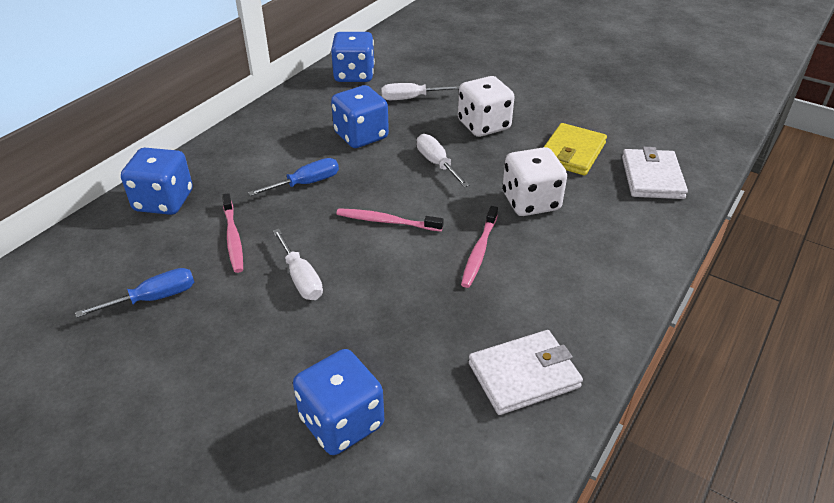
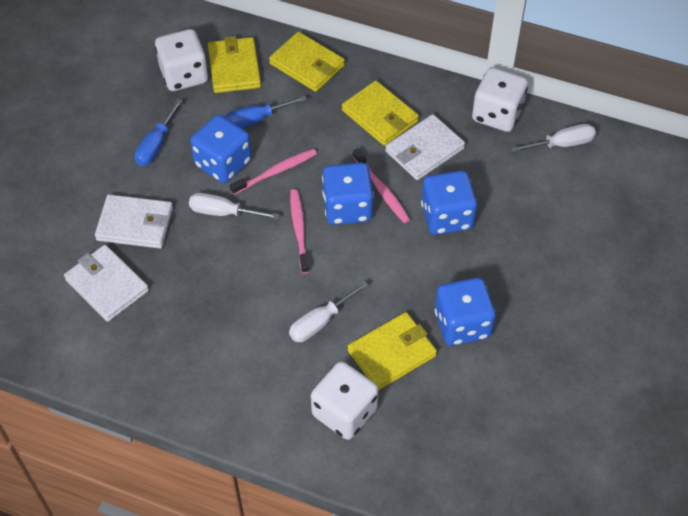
white dice: 2 -> 3
white wallet: 2 -> 3
yellow wallet: 1 -> 4

